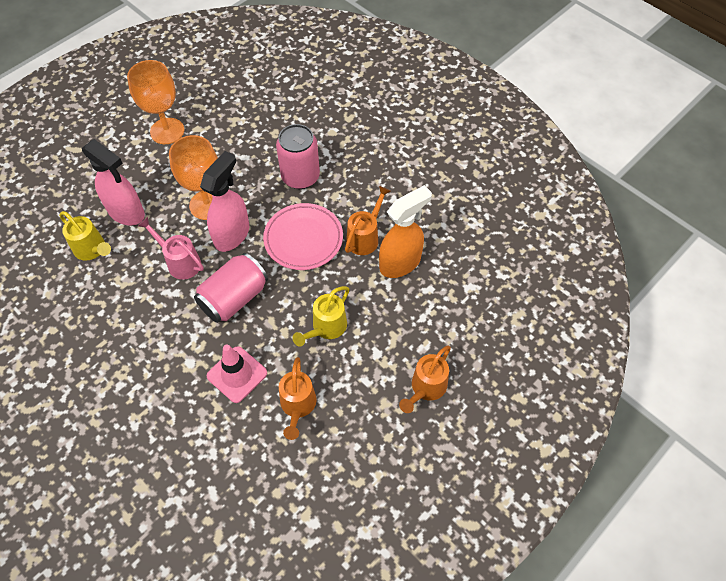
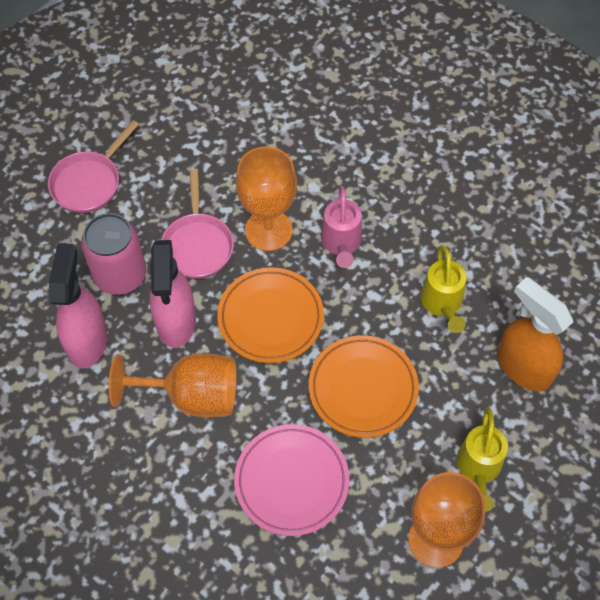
orange goblet: 2 -> 3
orange plate: 0 -> 2
orange watering can: 3 -> 0
pink can: 2 -> 1
pink pan: 0 -> 2
pink traffic cone: 1 -> 0

